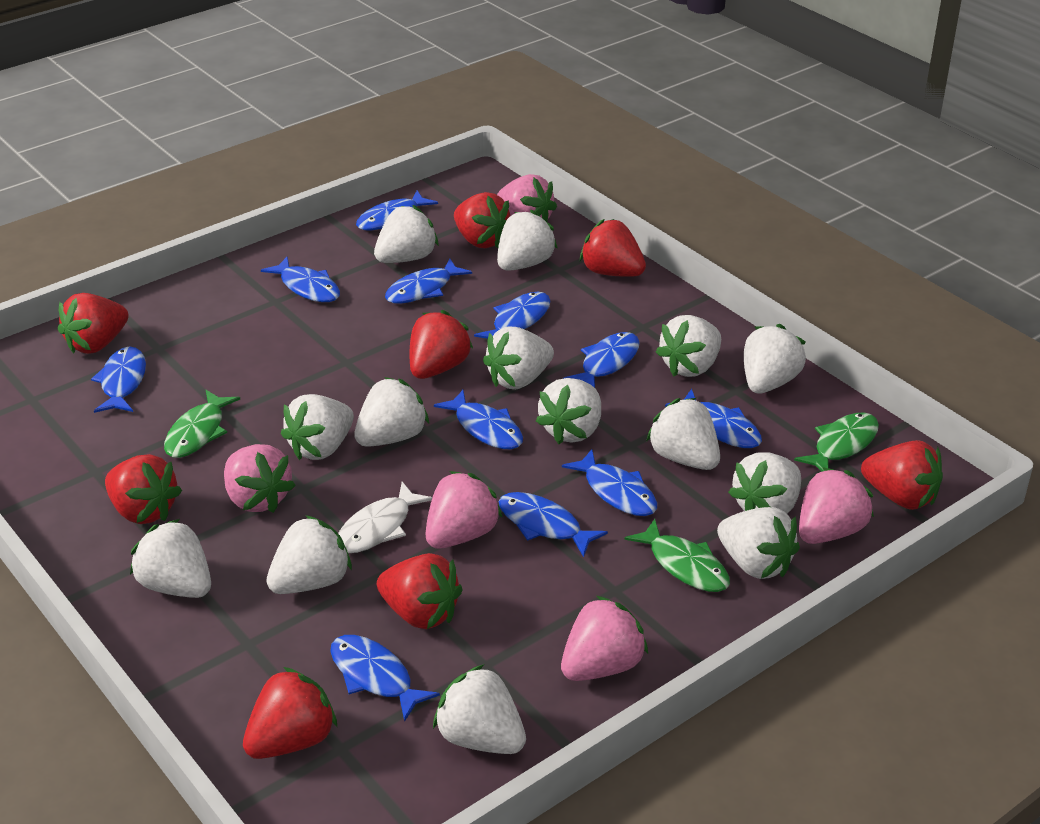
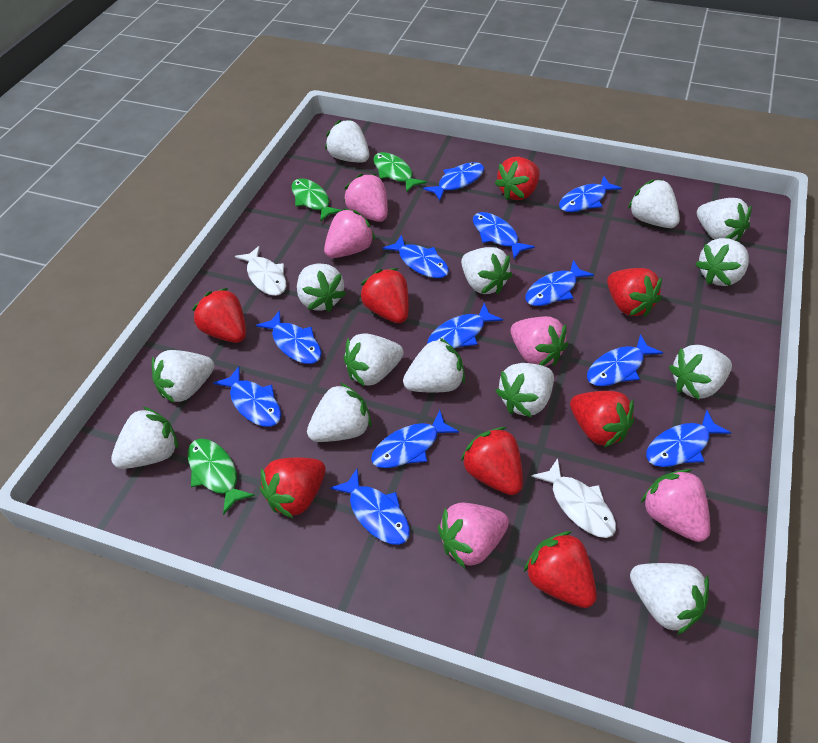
blue fish: 11 -> 12
white fish: 1 -> 2

